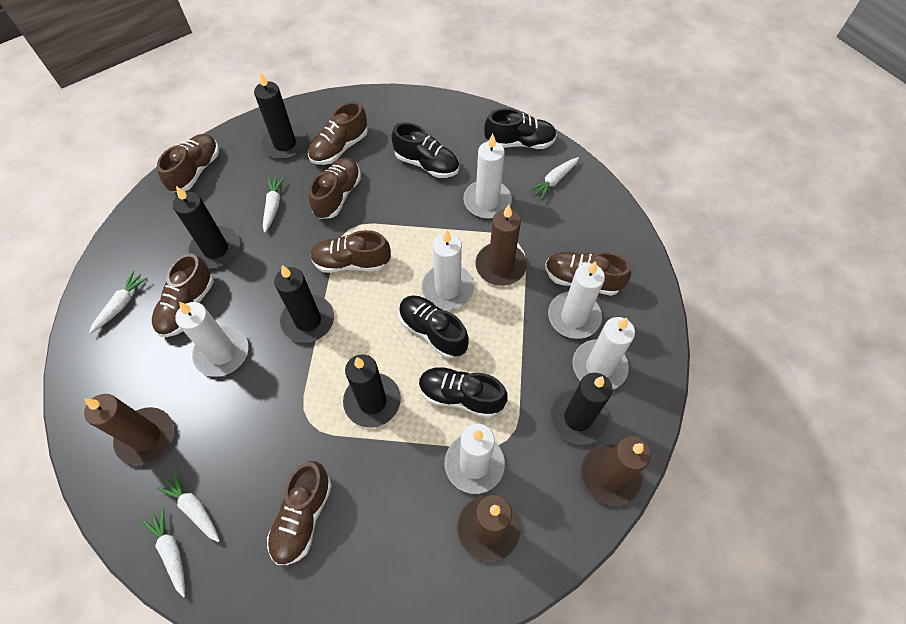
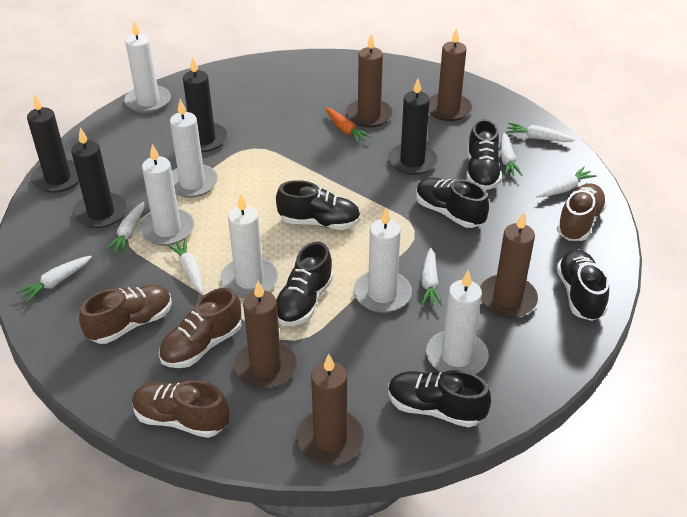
black candle: 5 -> 4
black shoe: 4 -> 6
brown candle: 4 -> 5
brown shoe: 7 -> 4
orange carrot: 0 -> 1
white carrot: 5 -> 7

